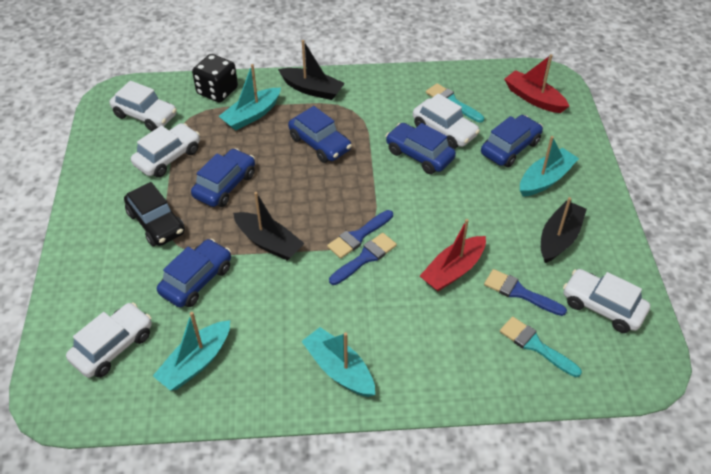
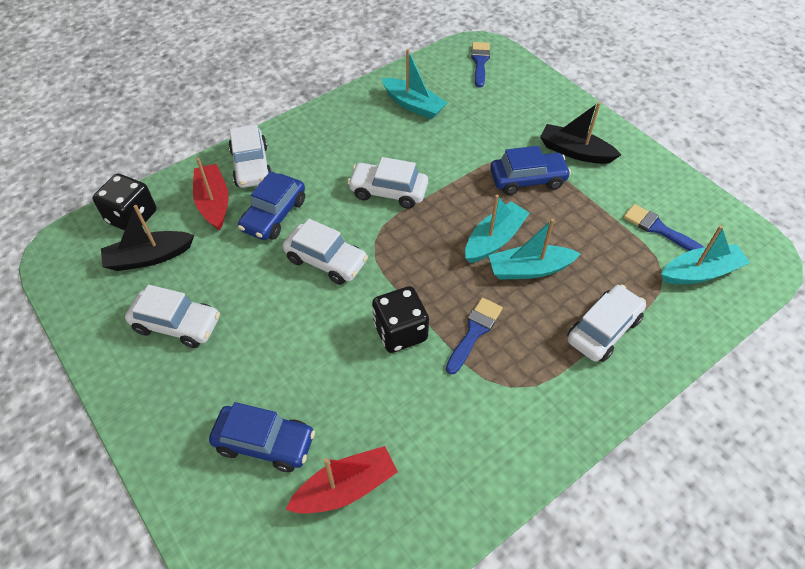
black boat: 3 -> 2
black car: 1 -> 0
black dice: 1 -> 2
blue car: 5 -> 3
turquoise brush: 2 -> 0

